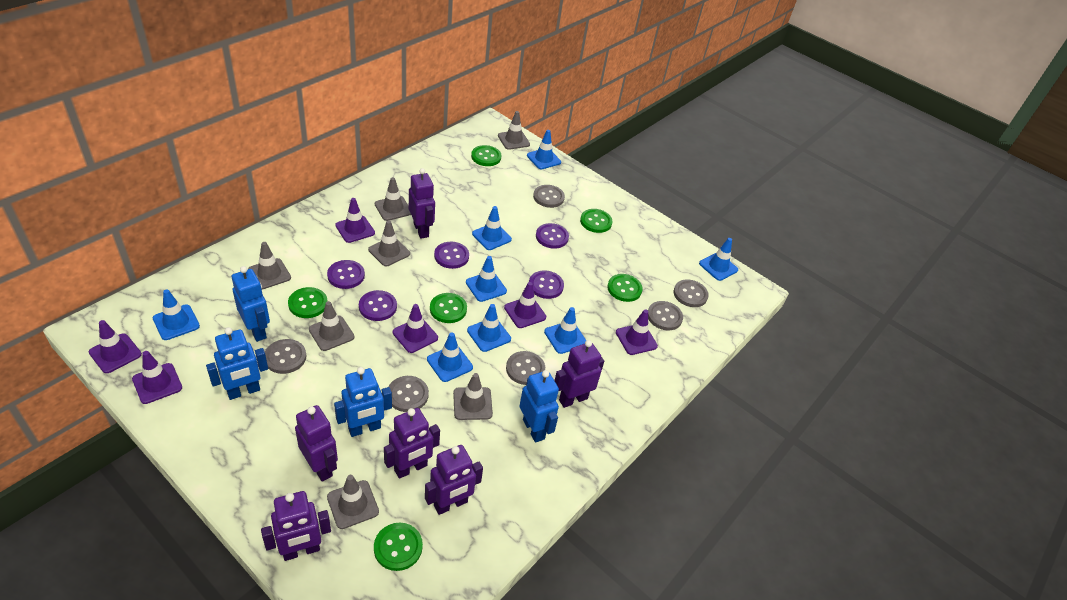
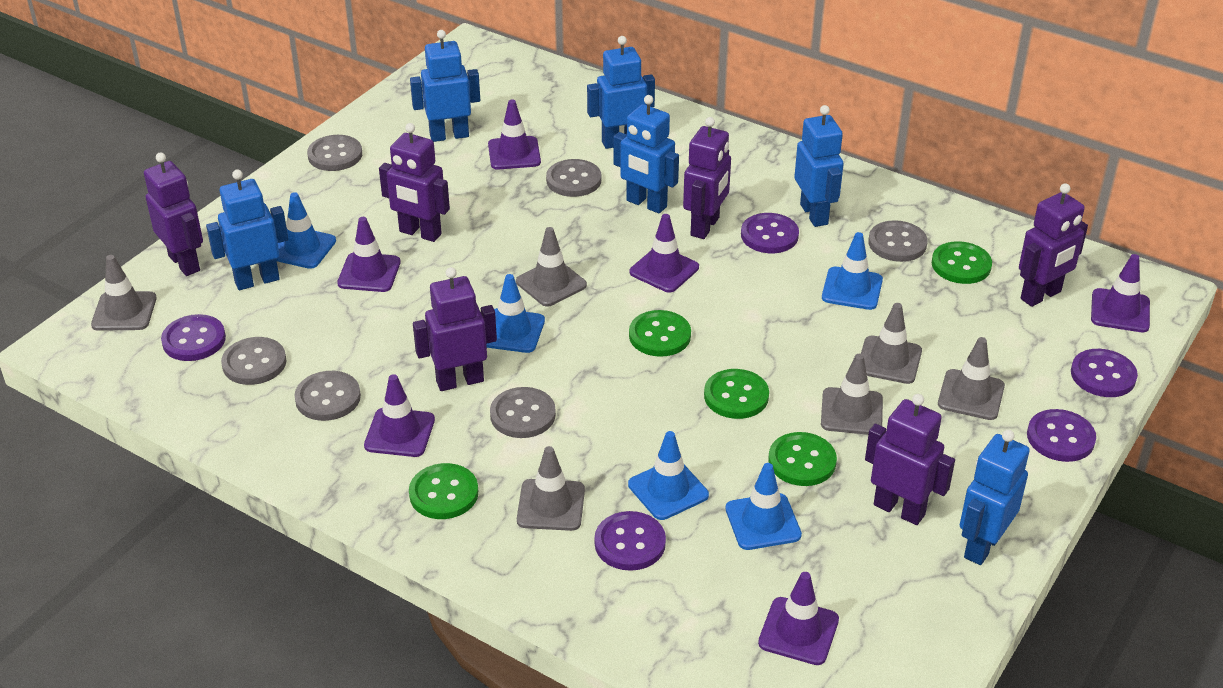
blue robot: 4 -> 6
blue traffic cone: 8 -> 5
green button: 6 -> 5
grey traffic cone: 7 -> 6

